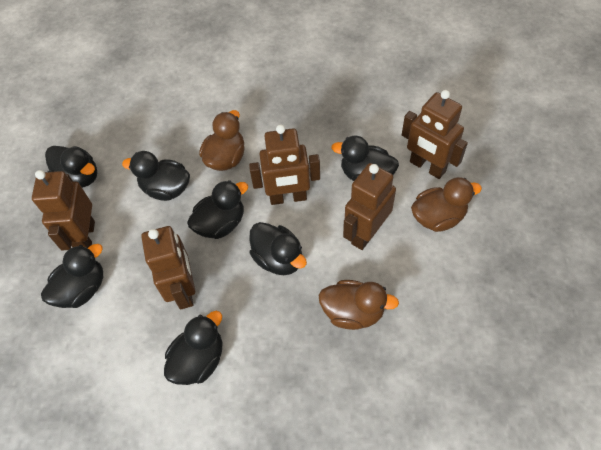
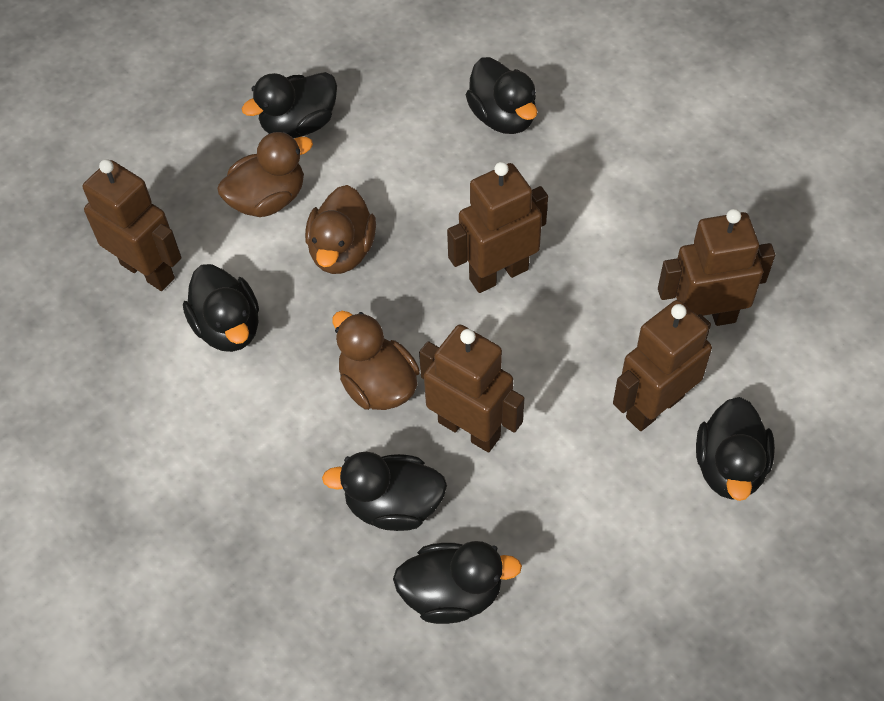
black duck: 7 -> 6

